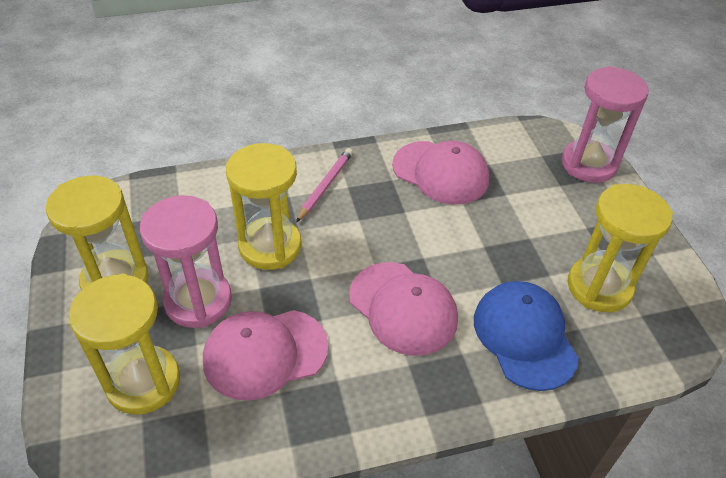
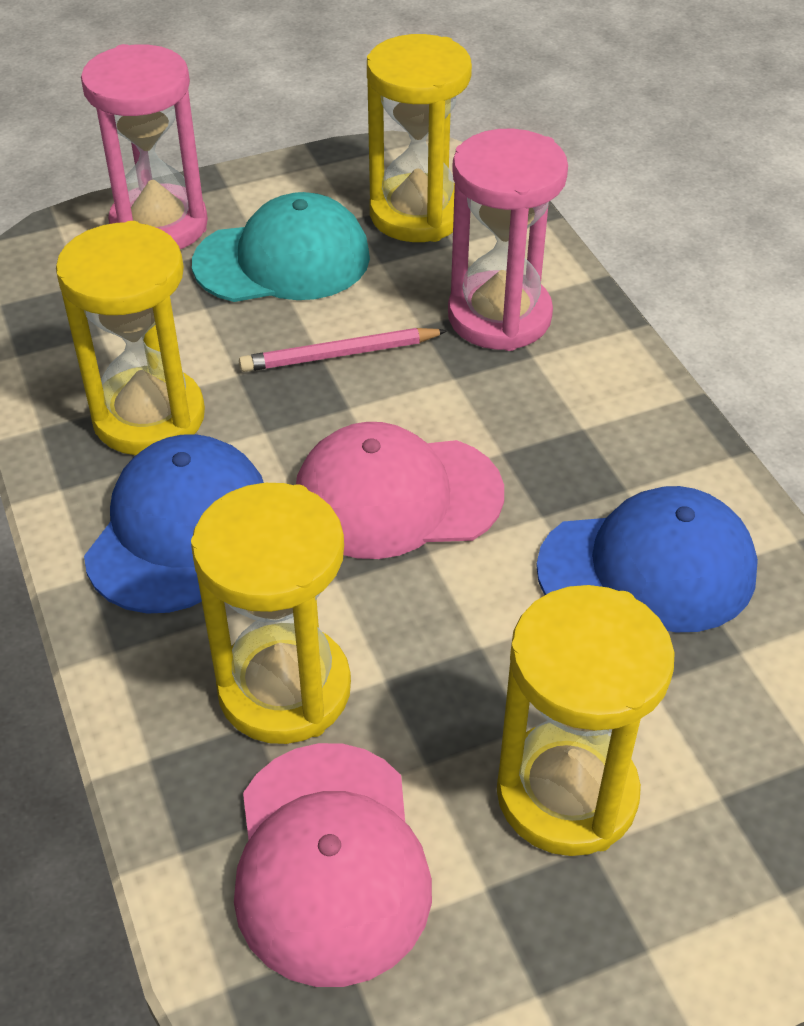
blue cap: 1 -> 2
pink cap: 3 -> 2
turquoise cap: 0 -> 1

